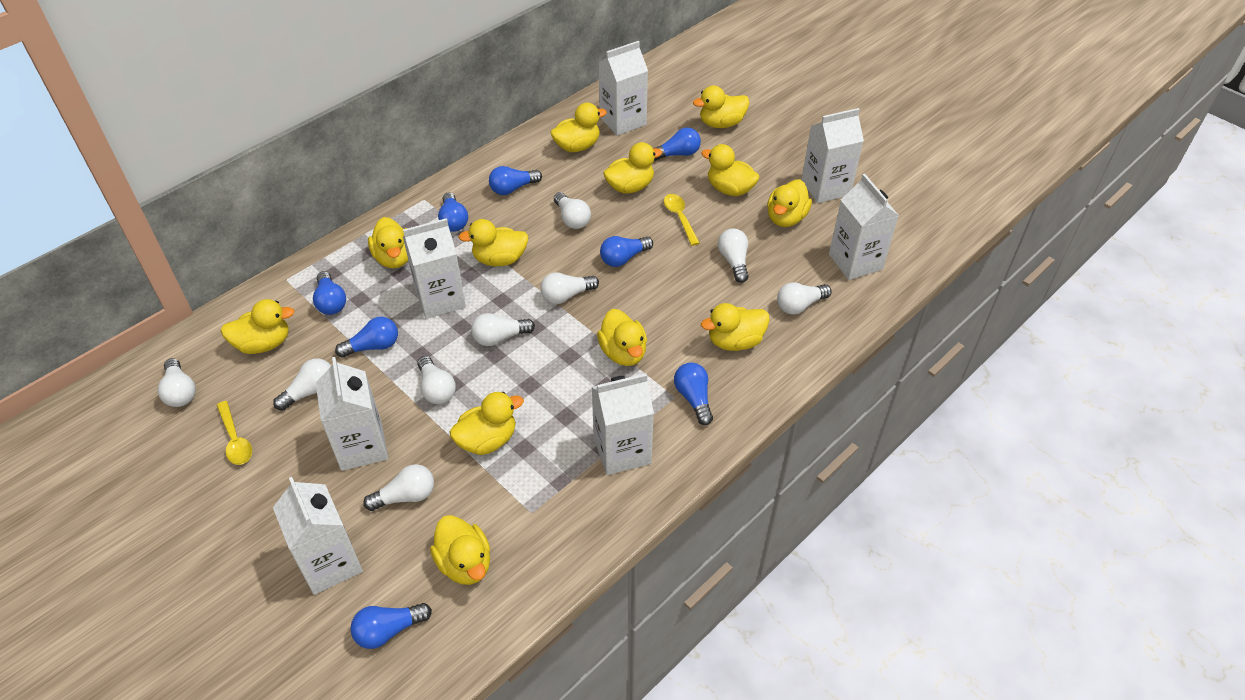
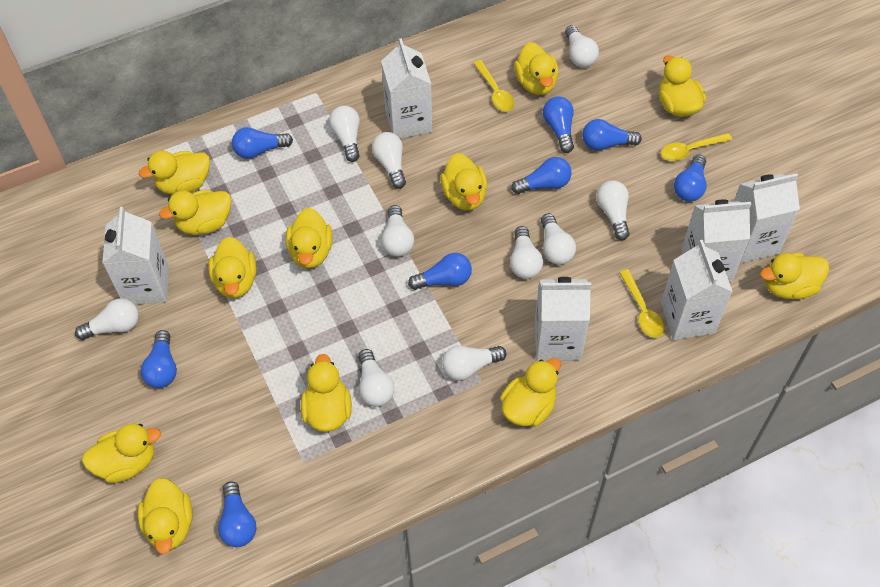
white carton: 7 -> 6
white light bulb: 9 -> 10
yellow spoon: 2 -> 3

